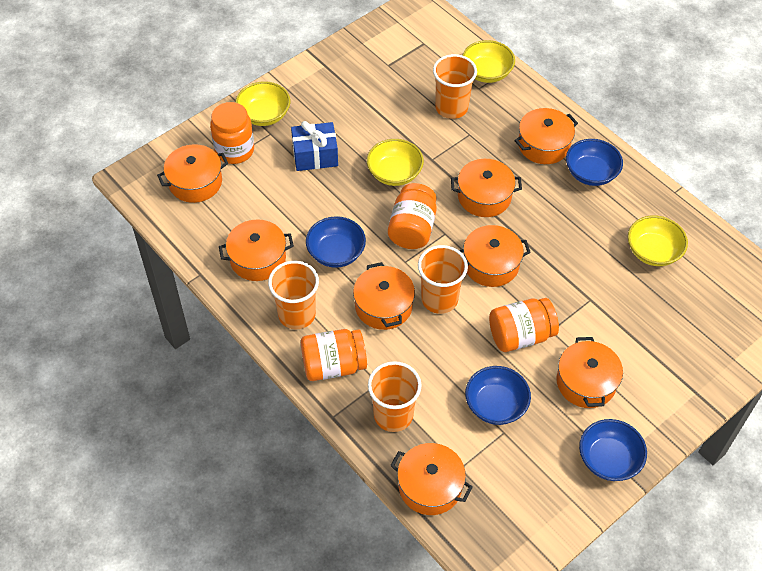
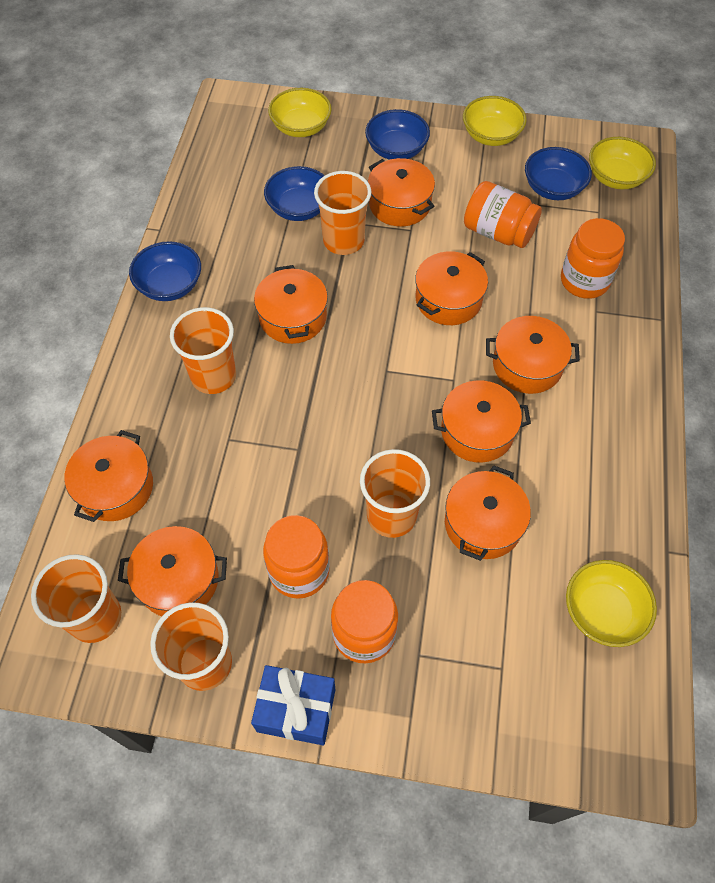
orange cup: 4 -> 5

